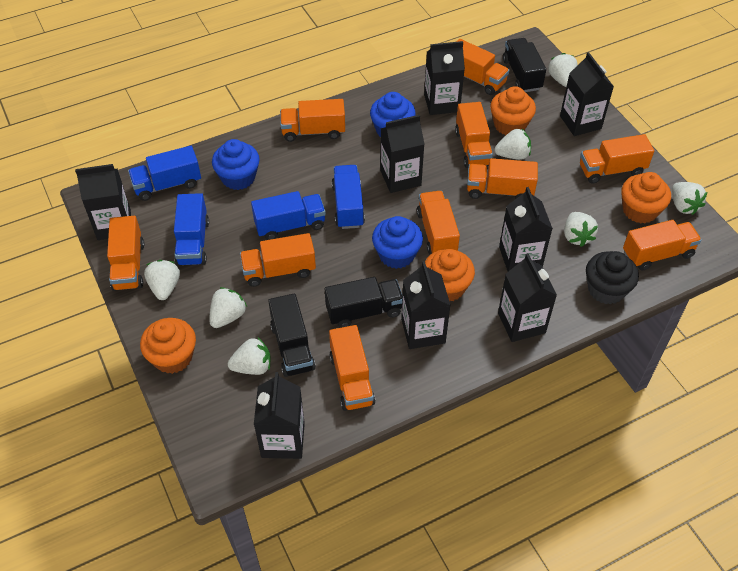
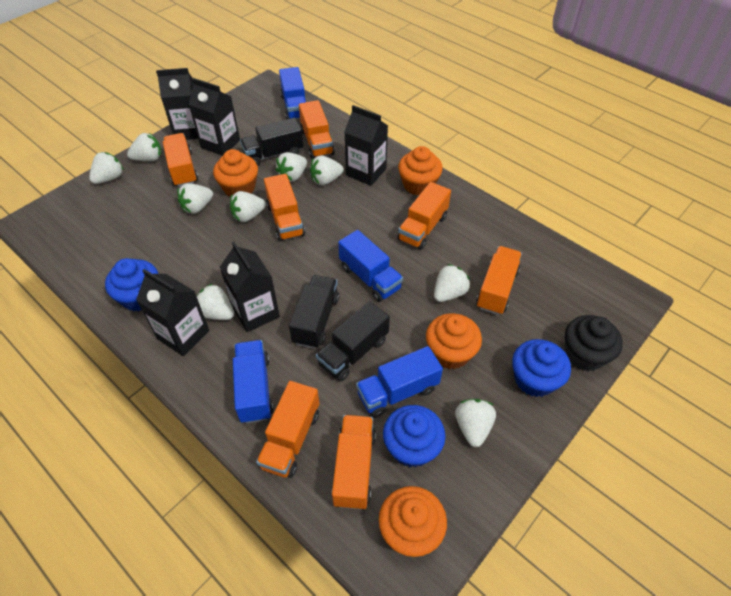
black carton: 8 -> 5
orange truck: 10 -> 7
white strawberry: 7 -> 9

